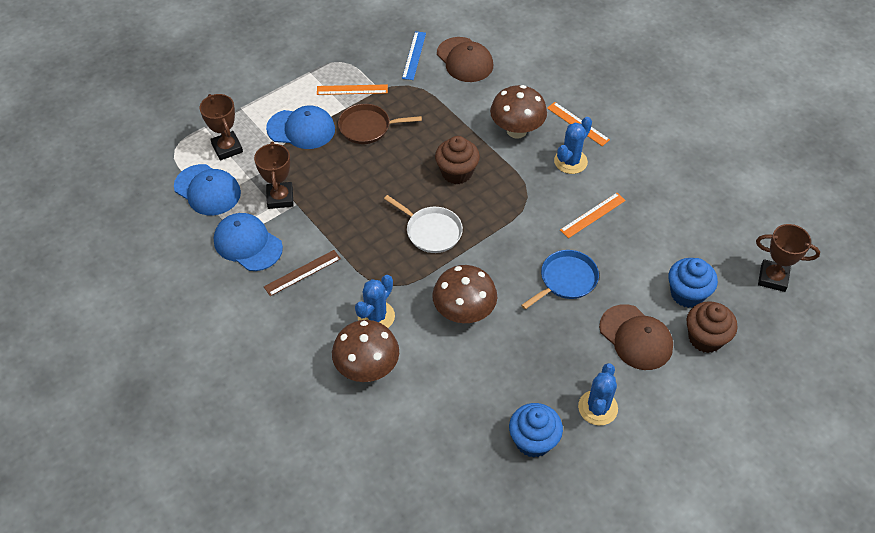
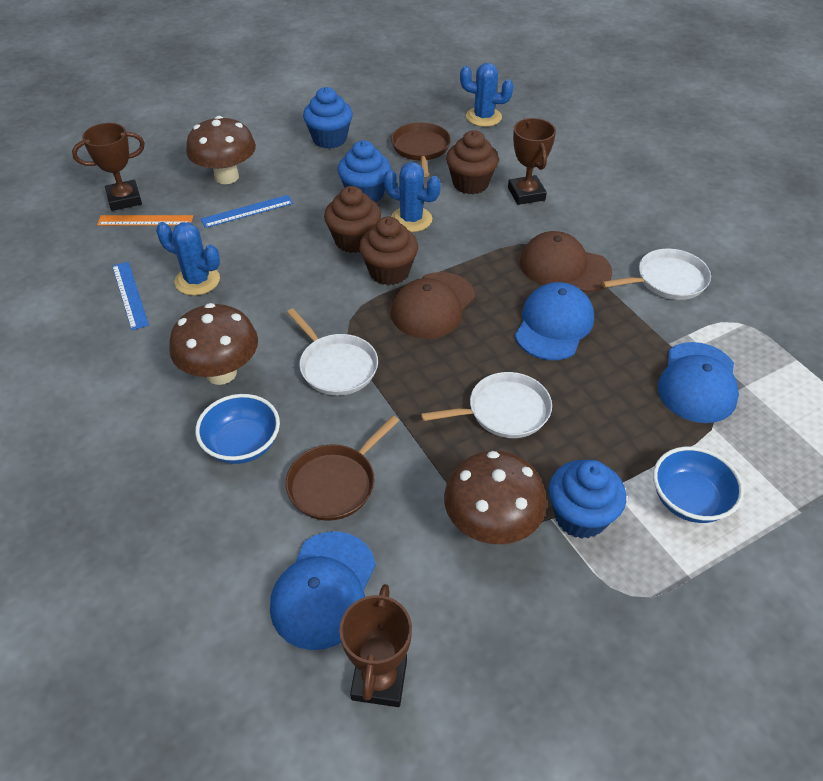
blue bowl: 0 -> 2
blue cupcake: 2 -> 3
blue pan: 1 -> 0
blue ruler: 1 -> 2
brown cupcake: 2 -> 3
brown pan: 1 -> 2
brown ruler: 1 -> 0
orange ruler: 3 -> 1
white pan: 1 -> 3

